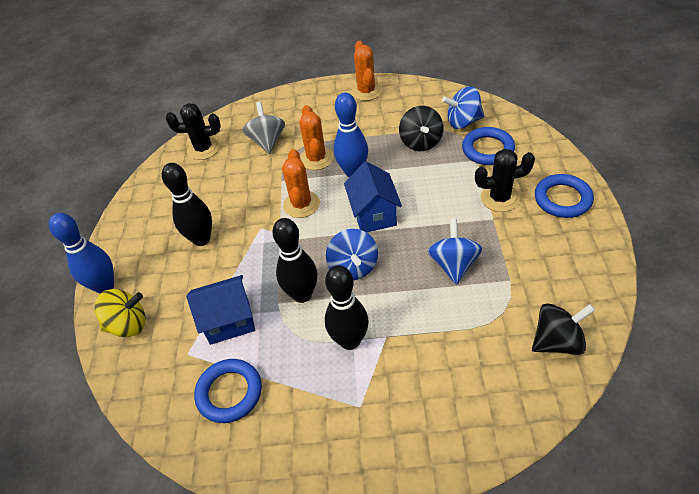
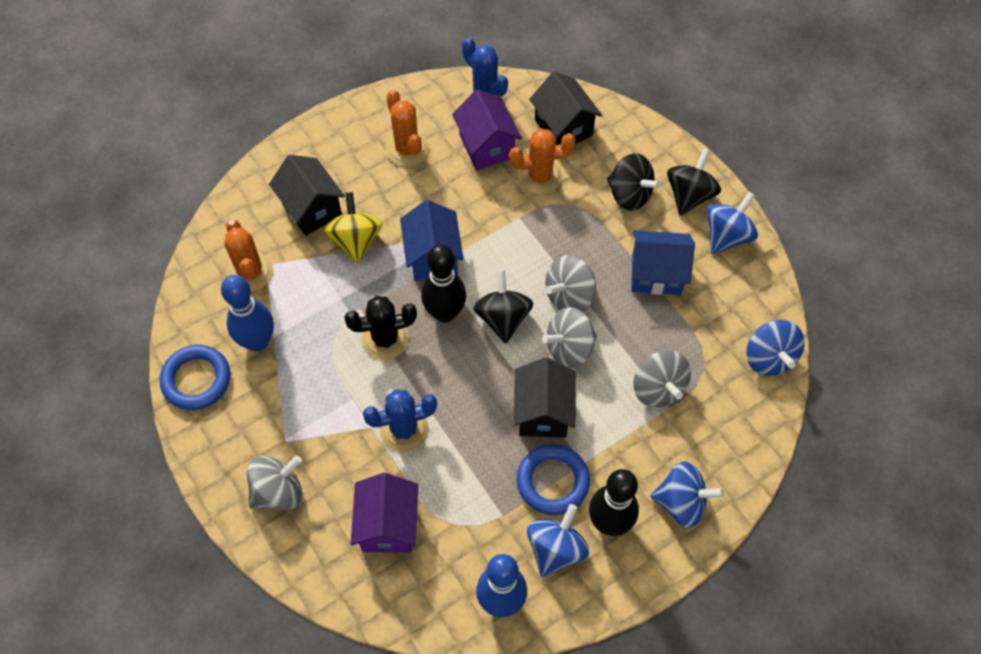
black bowling pin: 3 -> 2
black cactus: 2 -> 1
black house: 0 -> 3
black spinning top: 2 -> 3
blue cactus: 0 -> 2
blue ring: 3 -> 2
blue spinning top: 3 -> 4
grey spinning top: 1 -> 4
purple house: 0 -> 2

